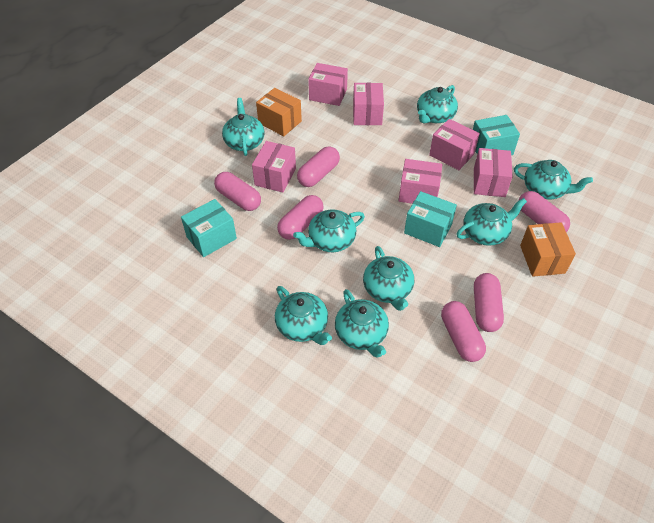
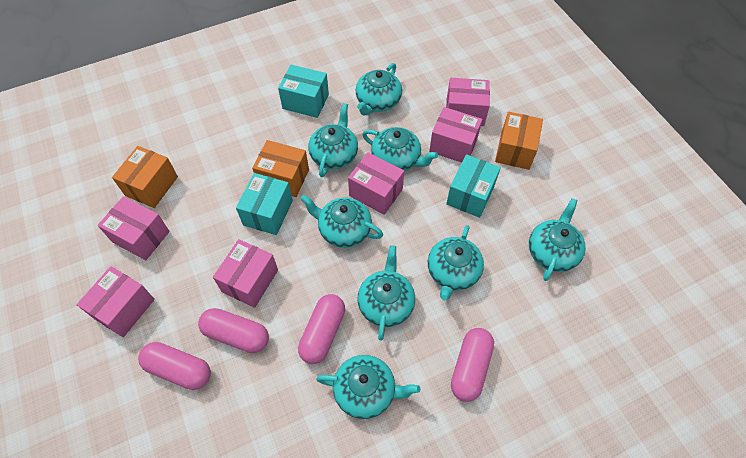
orange box: 2 -> 3
pink capsule: 6 -> 4

